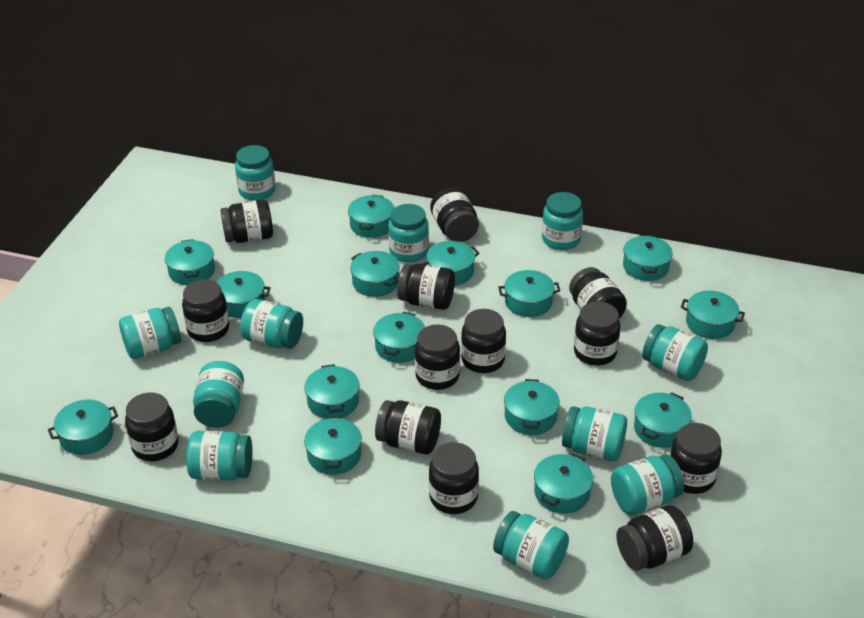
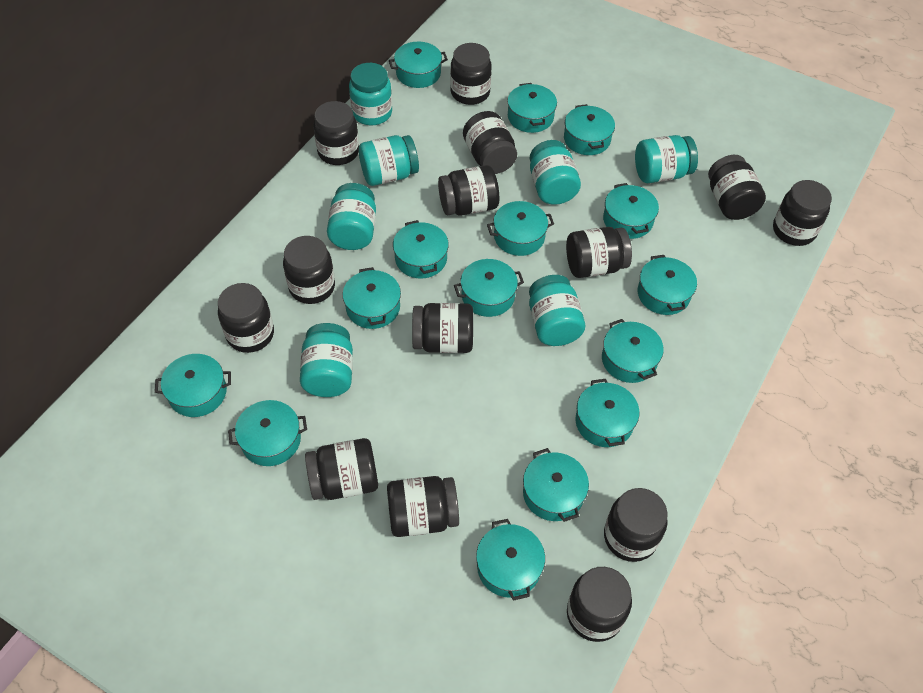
black jar: 13 -> 14
turquoise jar: 11 -> 7

